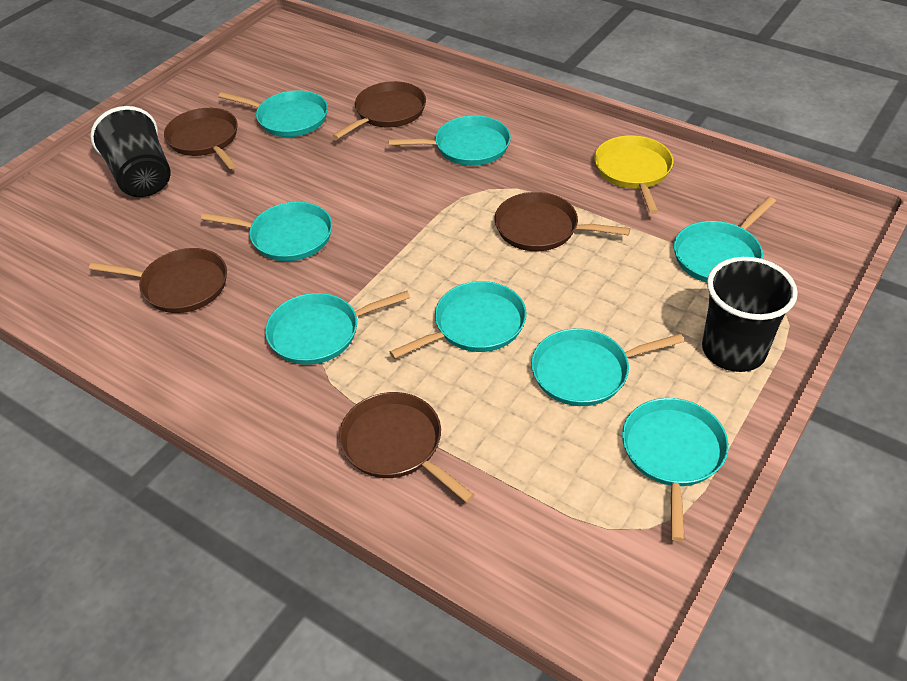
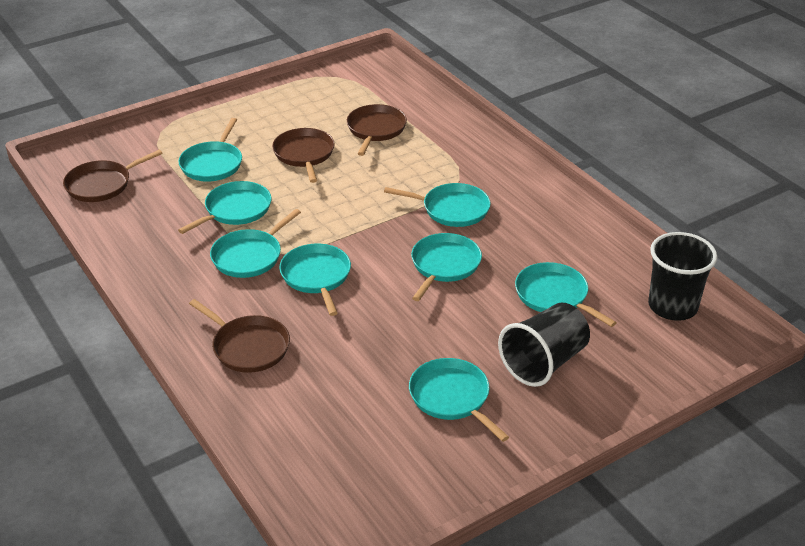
brown pan: 5 -> 4
yellow pan: 1 -> 0

